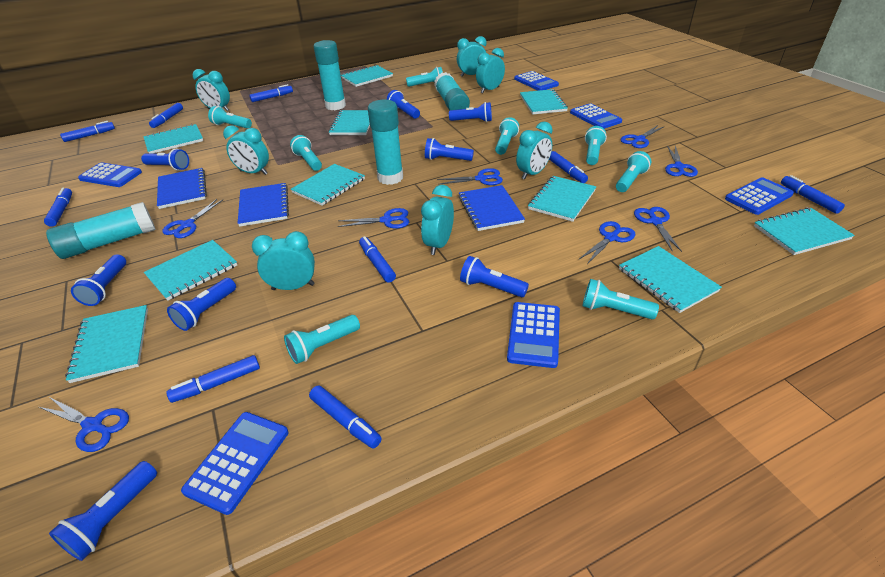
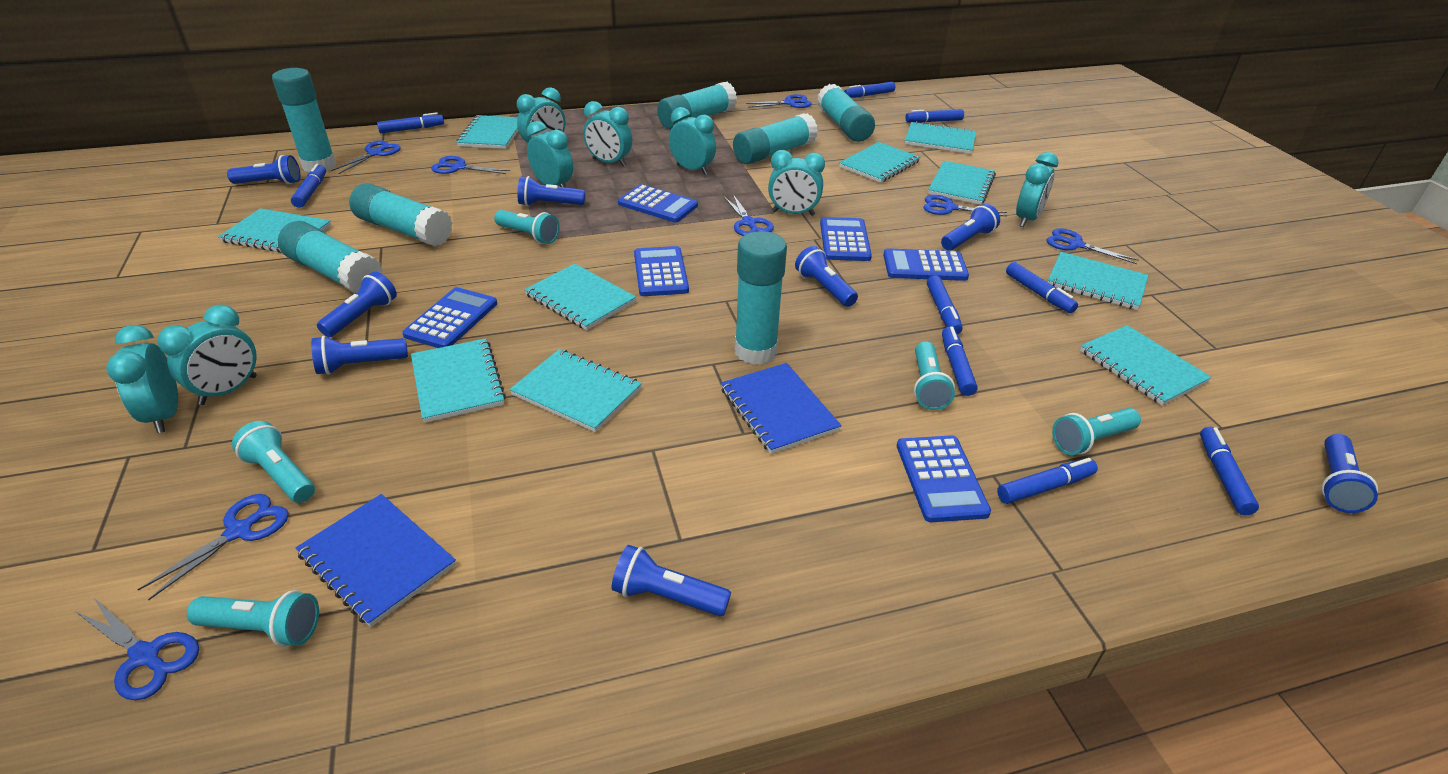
blue notebook: 3 -> 2
turquoise clock: 7 -> 8
turquoise flashlight: 8 -> 5
turquoise glue stick: 4 -> 7

